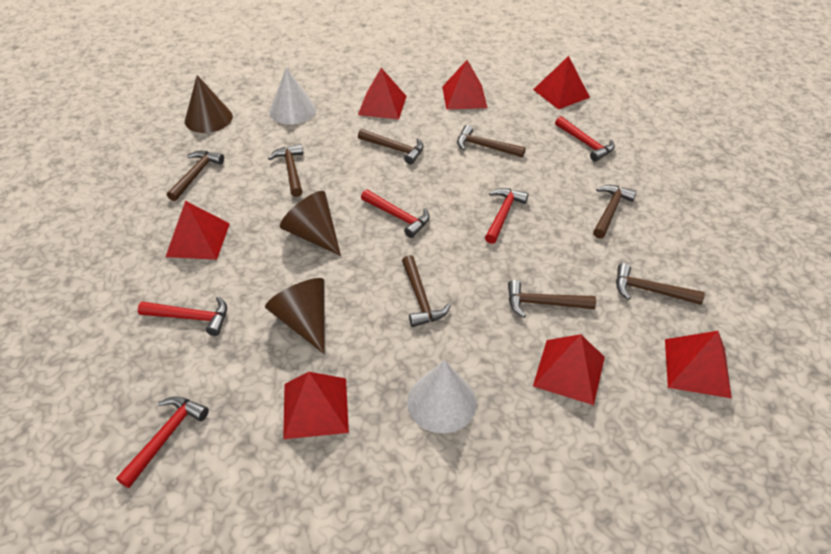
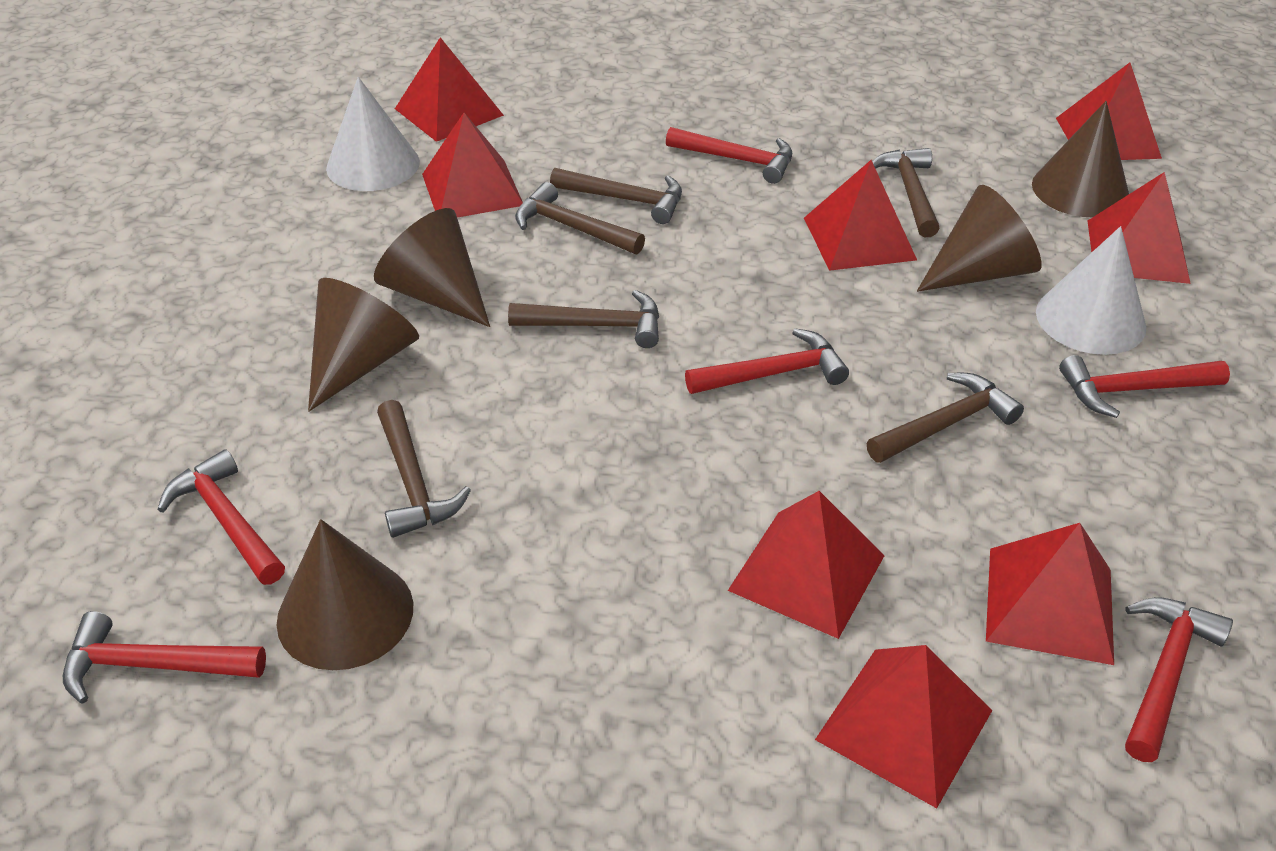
brown cone: 3 -> 5
brown hammer: 8 -> 6
red hammer: 5 -> 6
red pyramid: 7 -> 8

